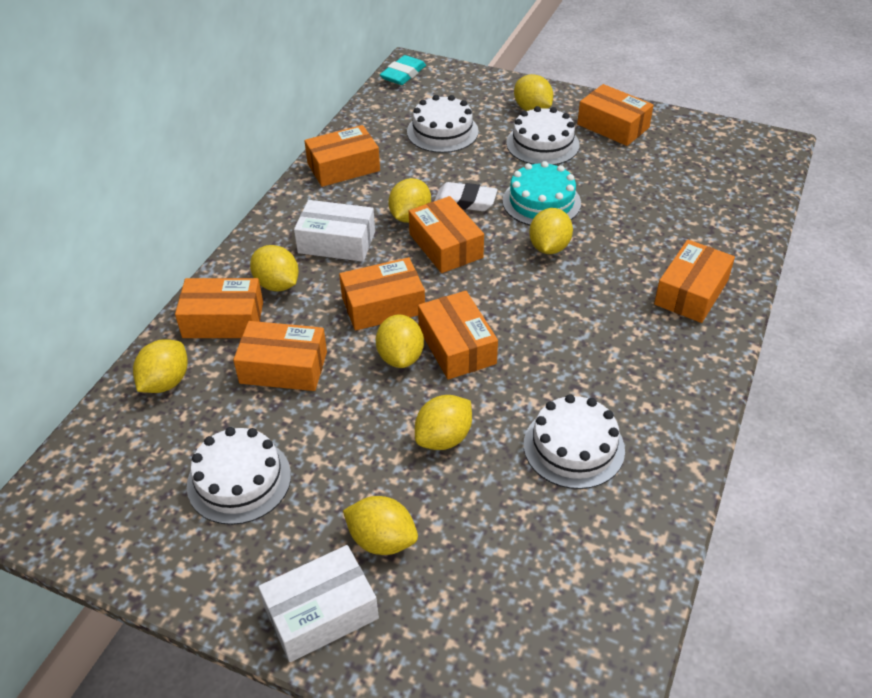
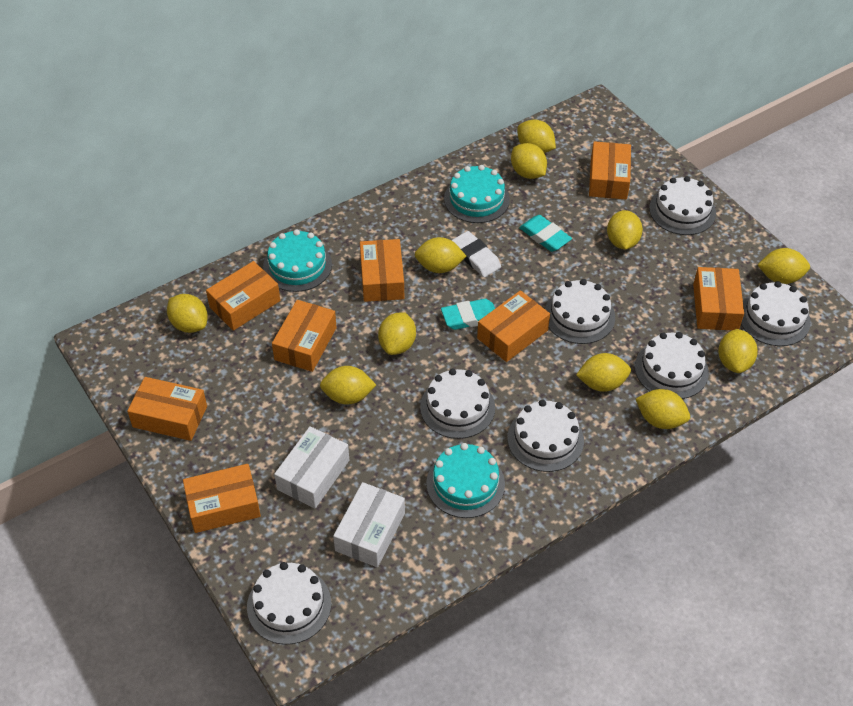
turquoise cake: 1 -> 3
turquoise eraser: 1 -> 2
white cake: 4 -> 7
yellow lemon: 8 -> 11

